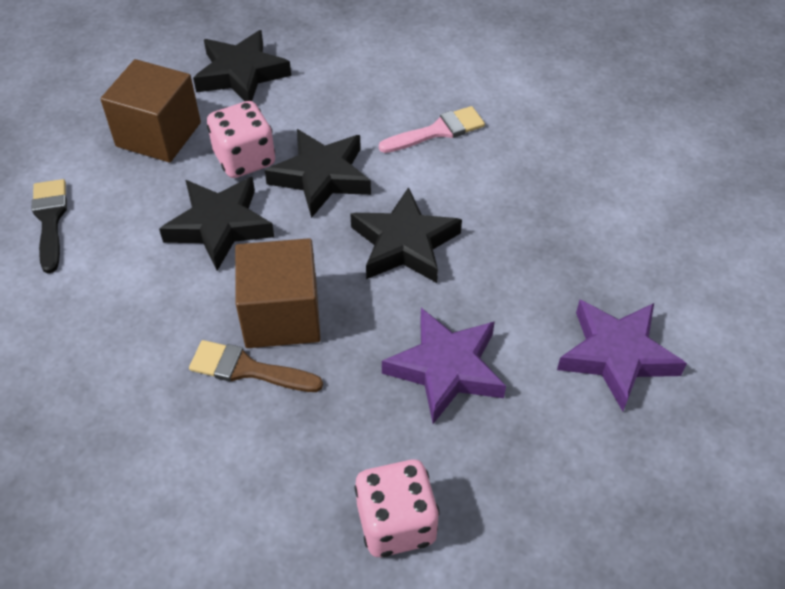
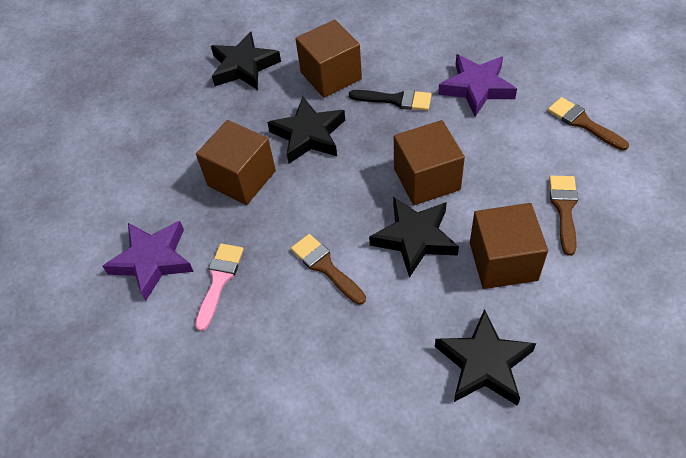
brown brush: 1 -> 3
brown cube: 2 -> 4
pink dice: 2 -> 0

